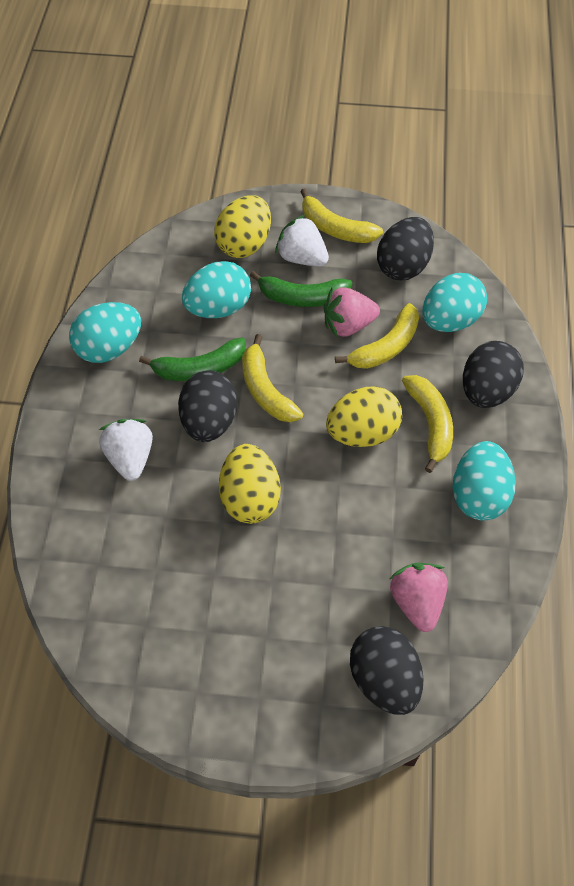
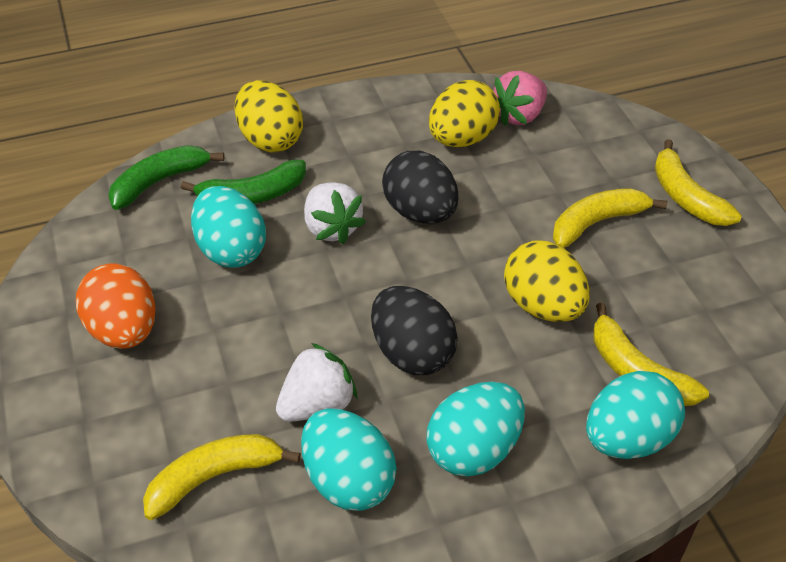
black egg: 4 -> 2
orange egg: 0 -> 1
pink strawberry: 2 -> 1

